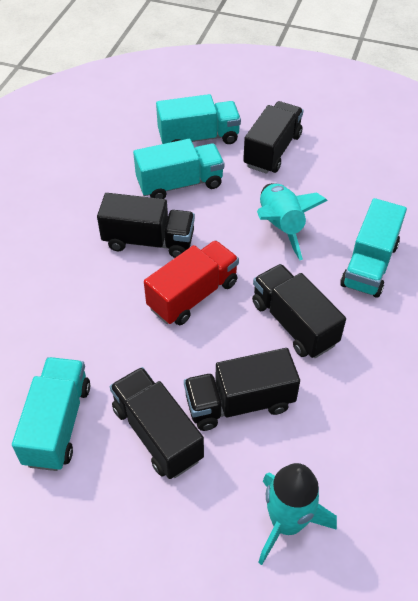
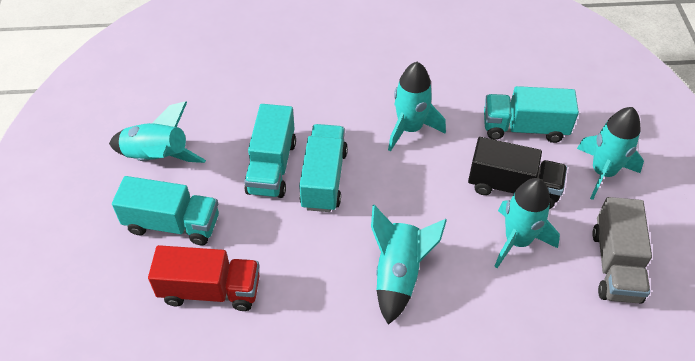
black truck: 5 -> 1
grey truck: 0 -> 1
turquoise rocket: 2 -> 5

